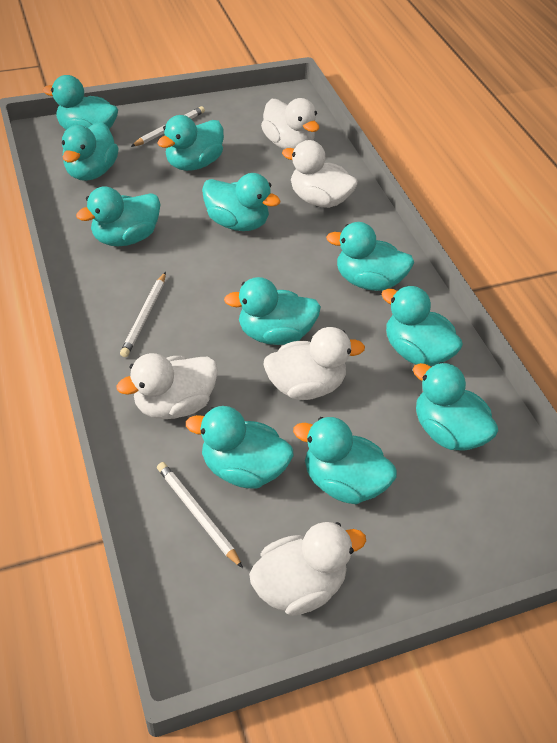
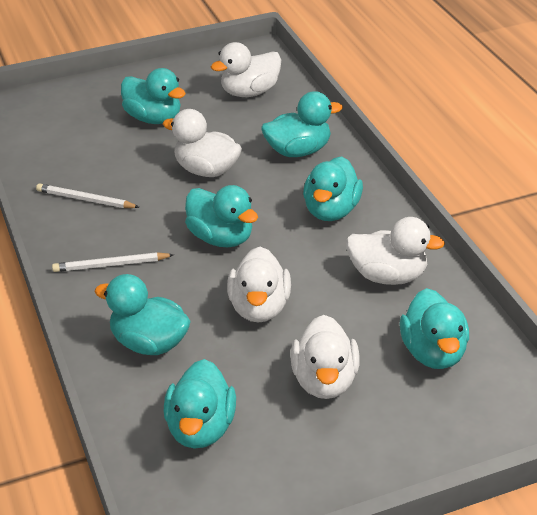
turquoise duck: 11 -> 7
white pencil: 3 -> 2

